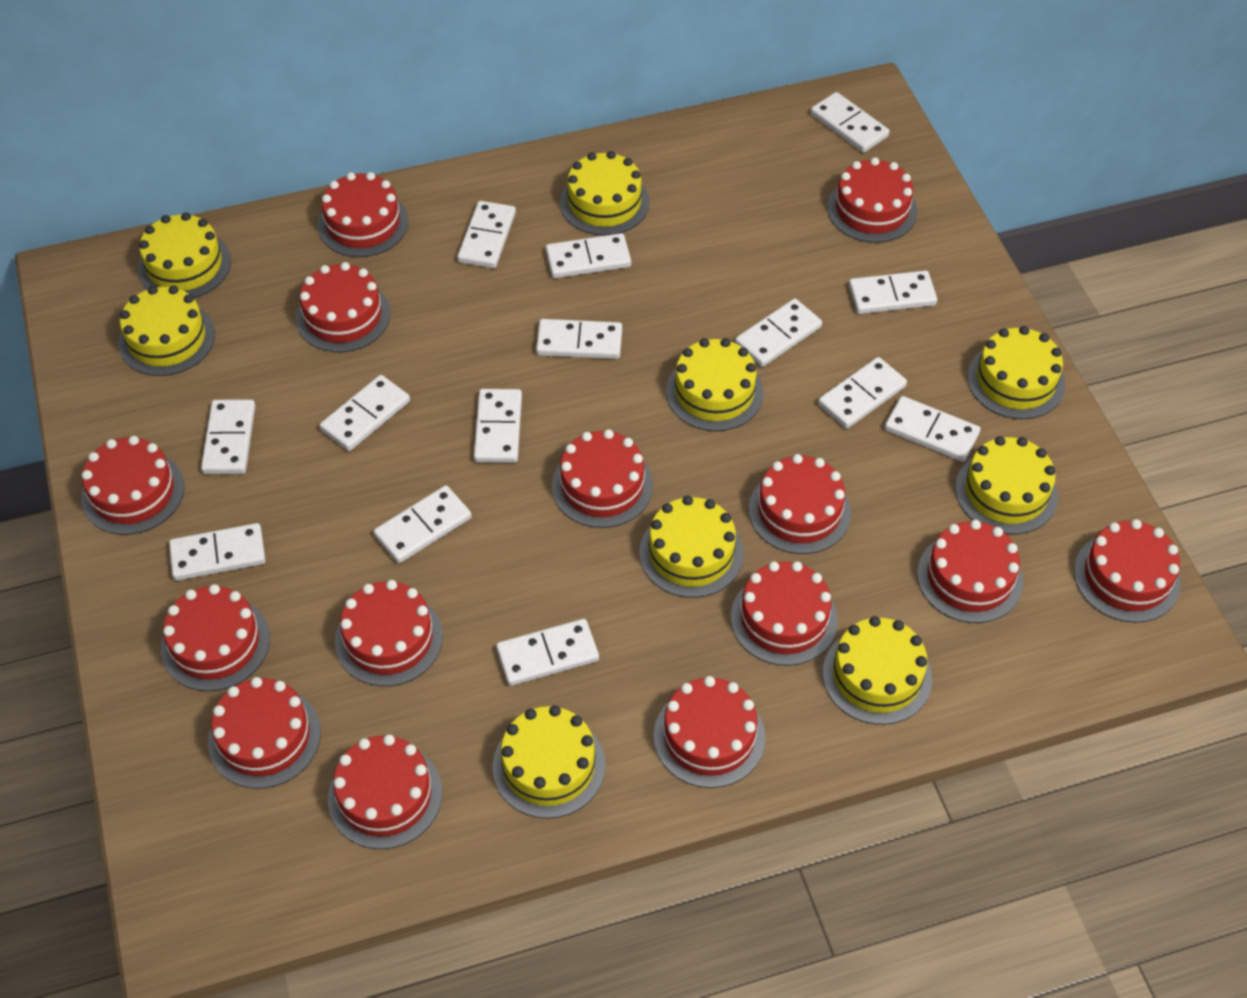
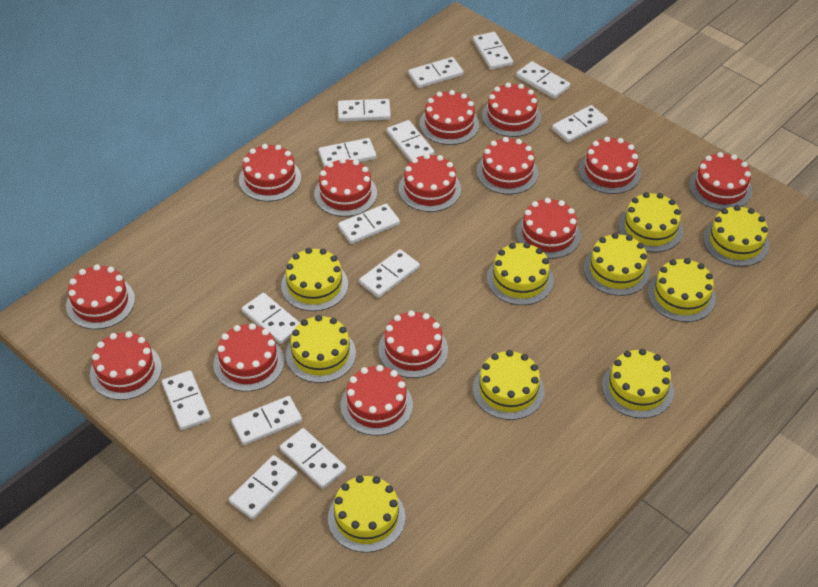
yellow cake: 9 -> 10

